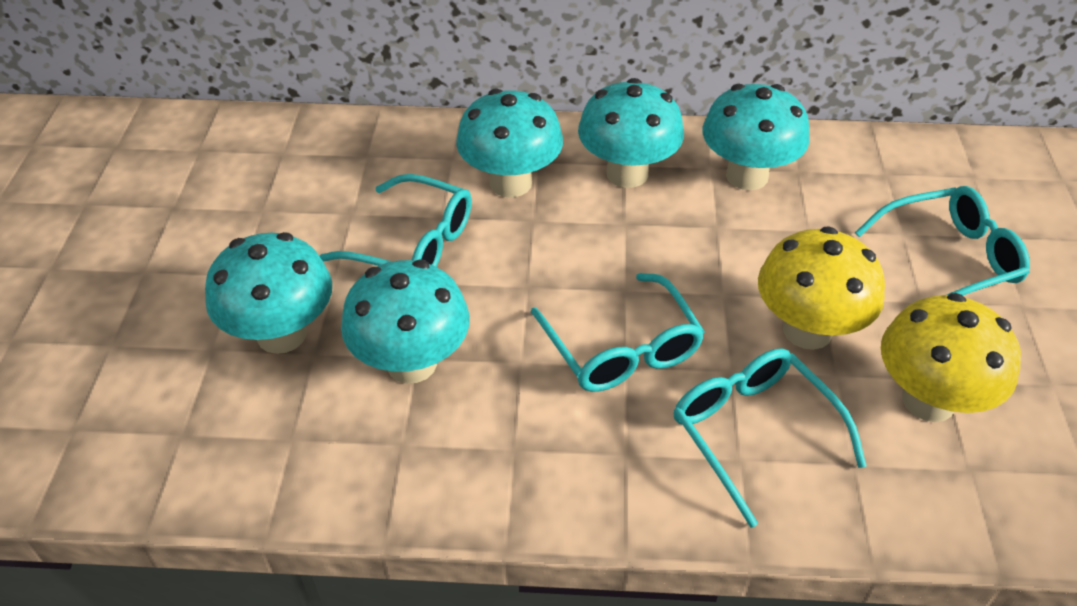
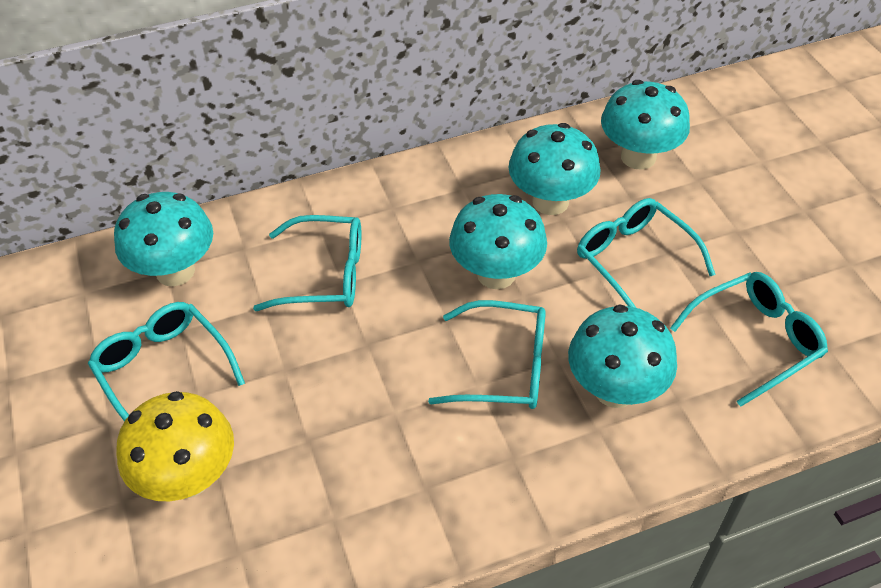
turquoise glasses: 4 -> 5
yellow mushroom: 2 -> 1

